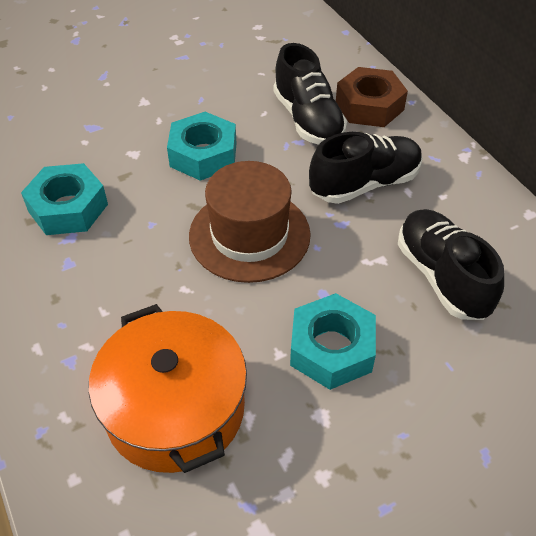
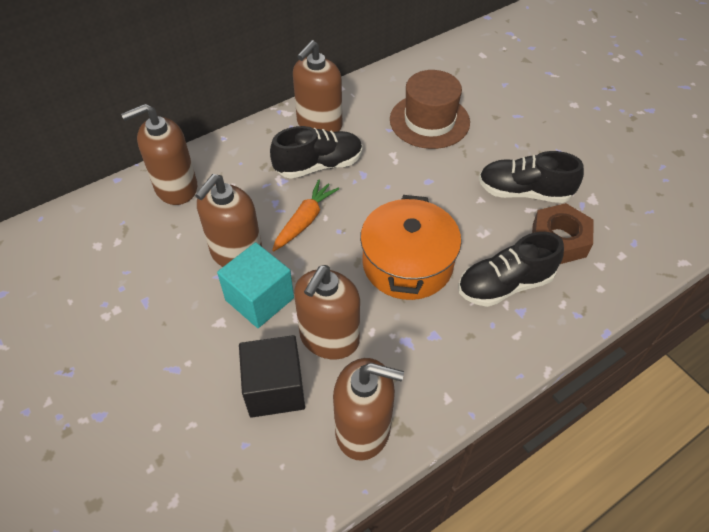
black cube: 0 -> 1
brown soap dispenser: 0 -> 5
orange carrot: 0 -> 1
turquoise cube: 0 -> 1
turquoise nut: 3 -> 0

